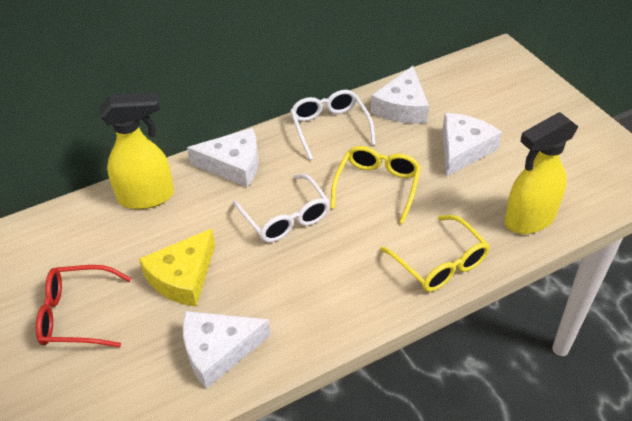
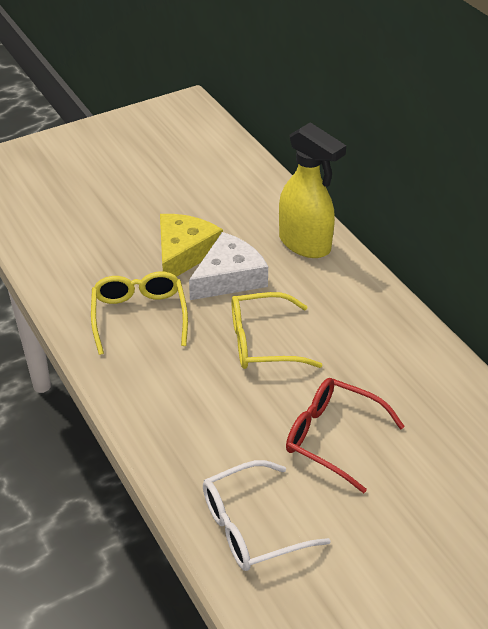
white cheese: 4 -> 1
white glasses: 2 -> 1
yellow spray bottle: 2 -> 1

